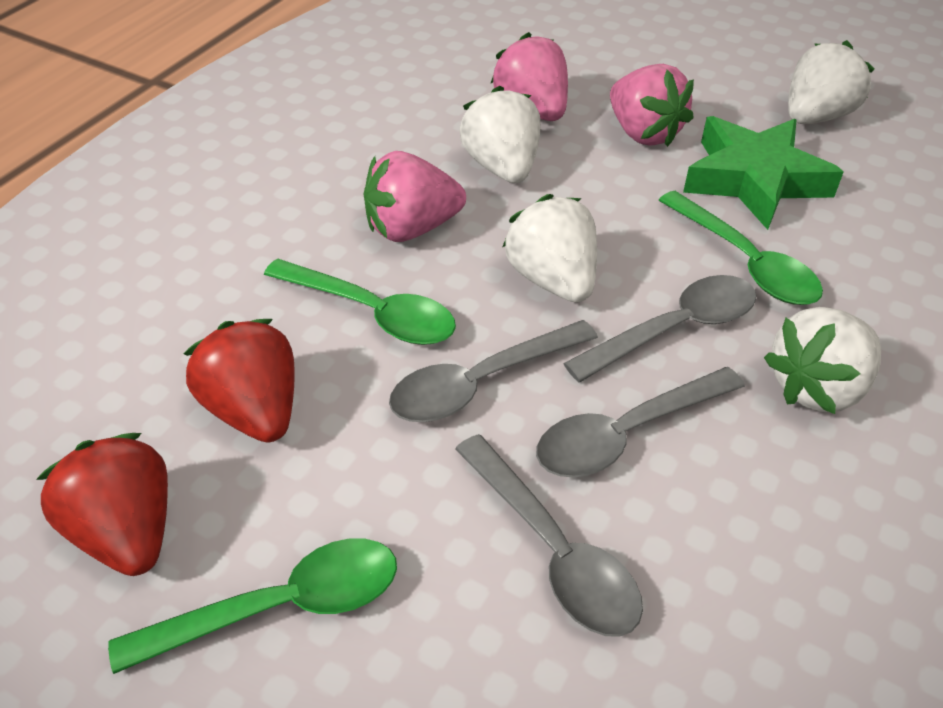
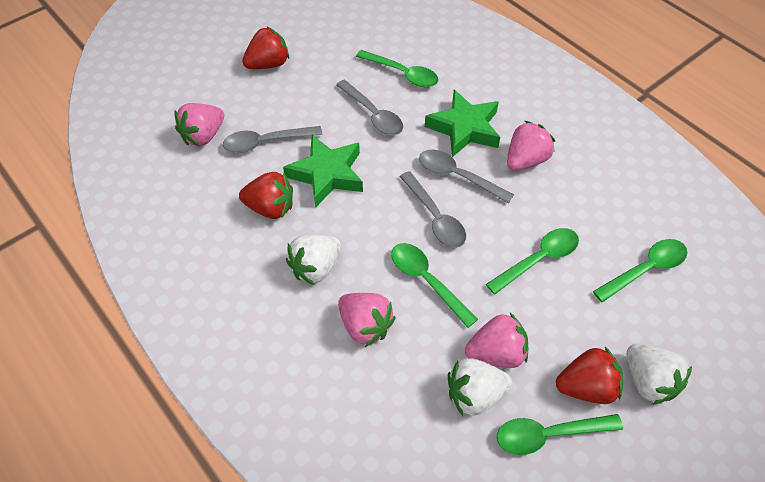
green spoon: 3 -> 5
green star: 1 -> 2
pink strawberry: 3 -> 4
red strawberry: 2 -> 3
white strawberry: 4 -> 3

